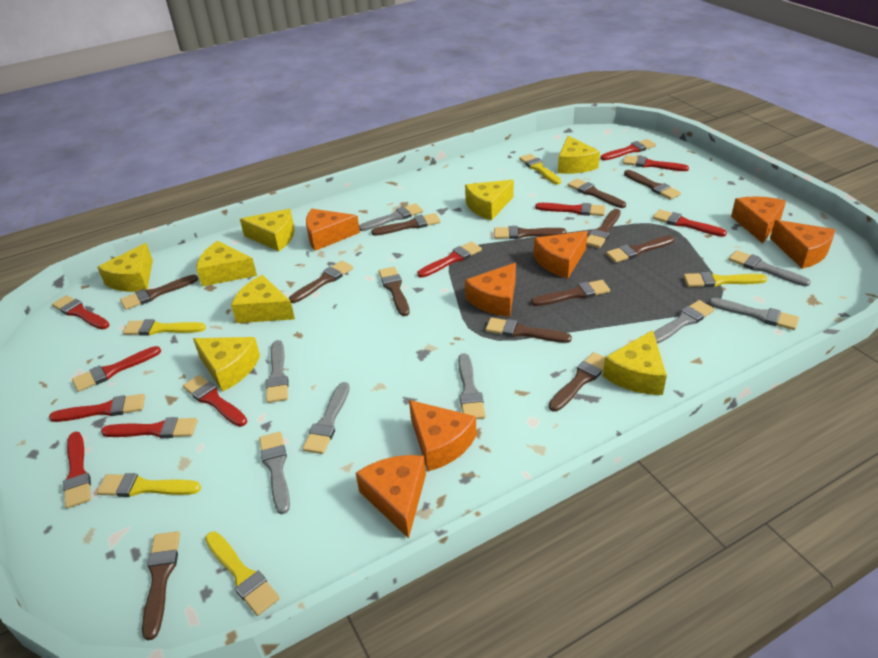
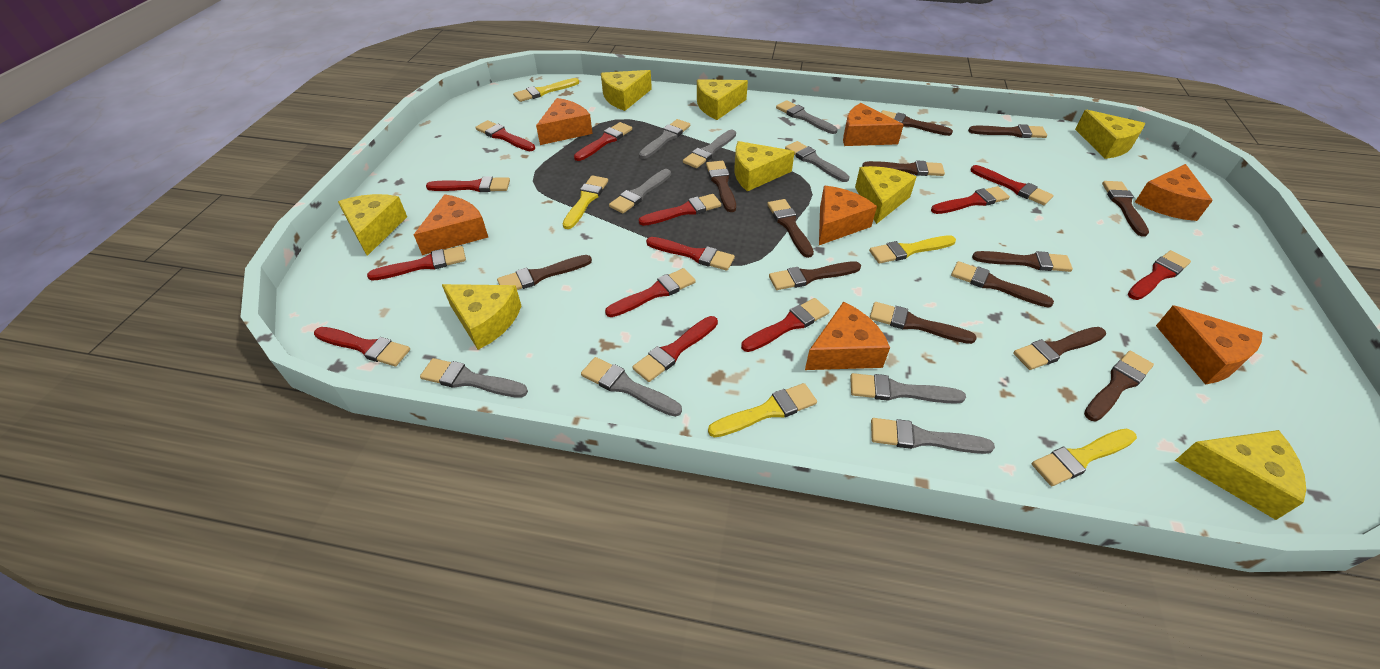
grey brush: 8 -> 9
red brush: 11 -> 13

